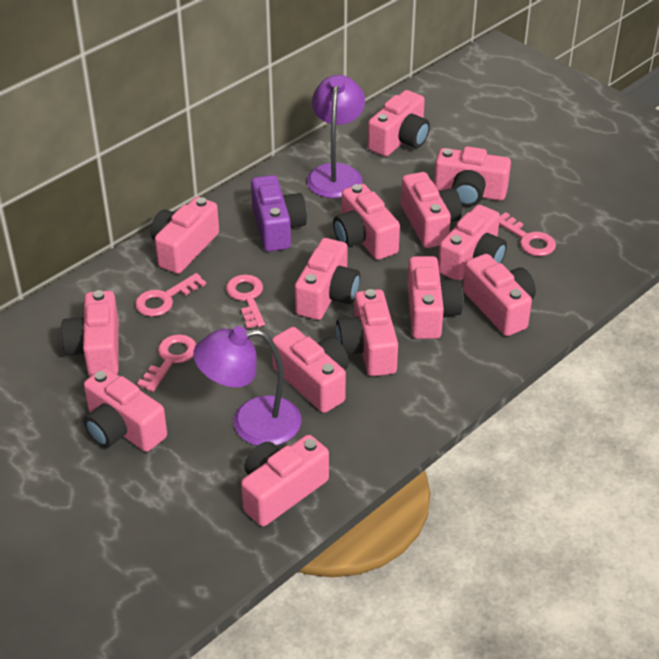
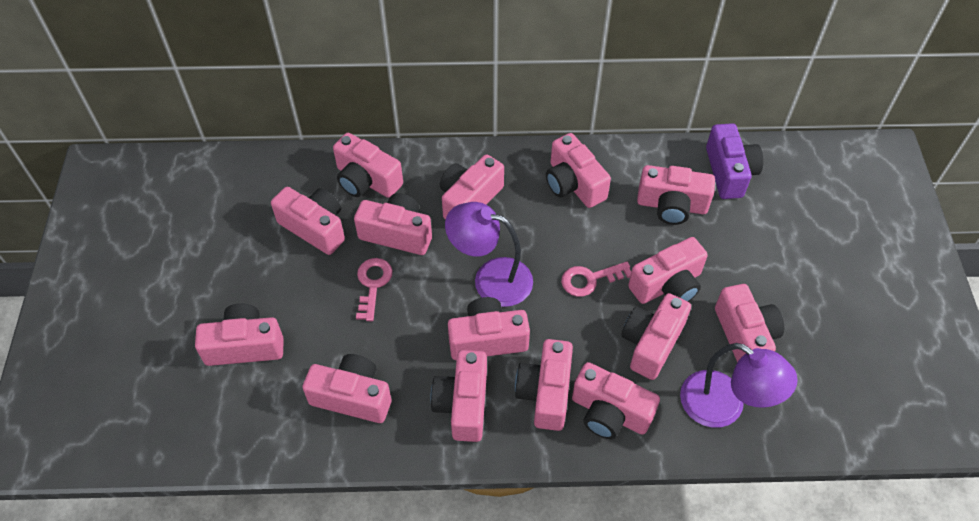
pink camera: 14 -> 15
pink key: 4 -> 2

